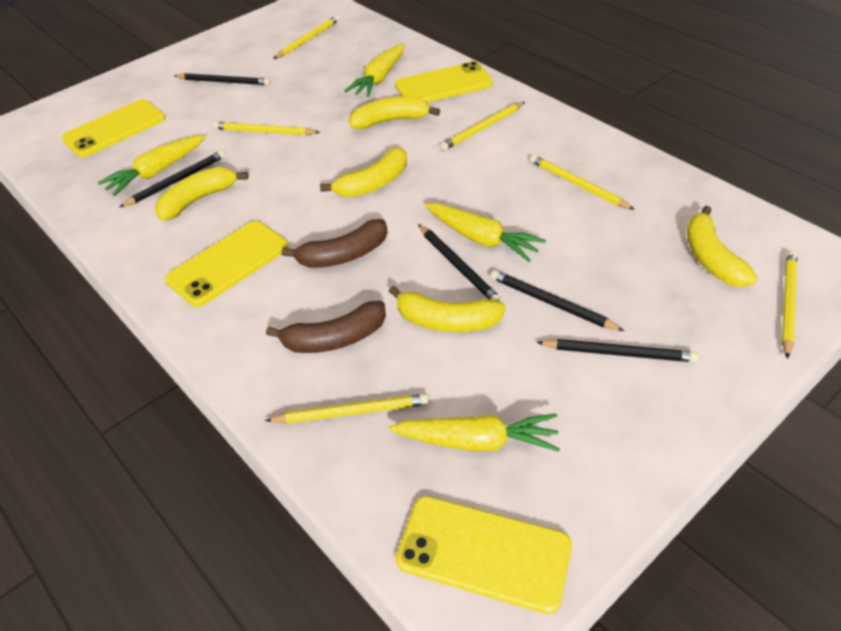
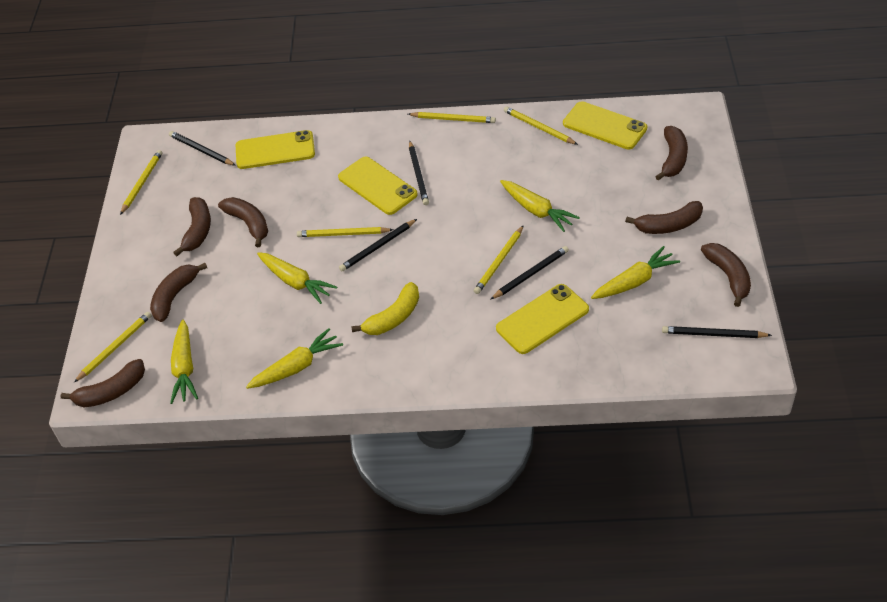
brown banana: 2 -> 7
yellow banana: 5 -> 1
yellow carrot: 4 -> 5

